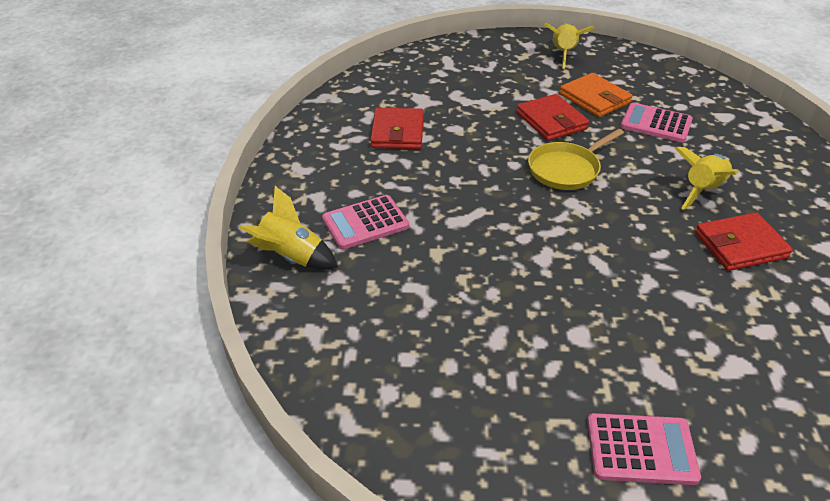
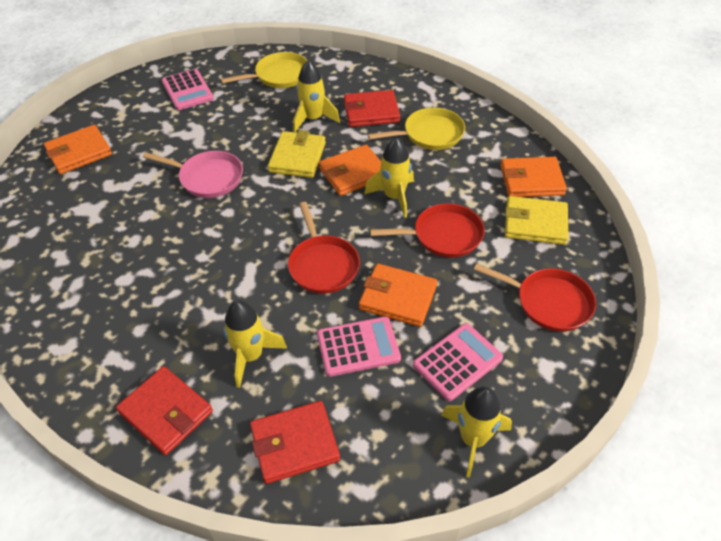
orange wallet: 1 -> 4
pink pan: 0 -> 1
red pan: 0 -> 3
yellow pan: 1 -> 2
yellow rocket: 3 -> 4
yellow wallet: 0 -> 2

